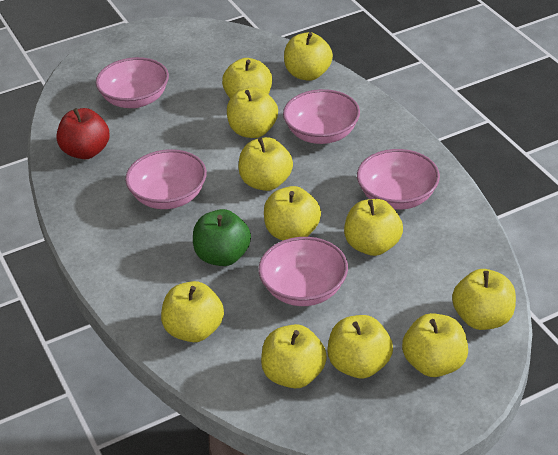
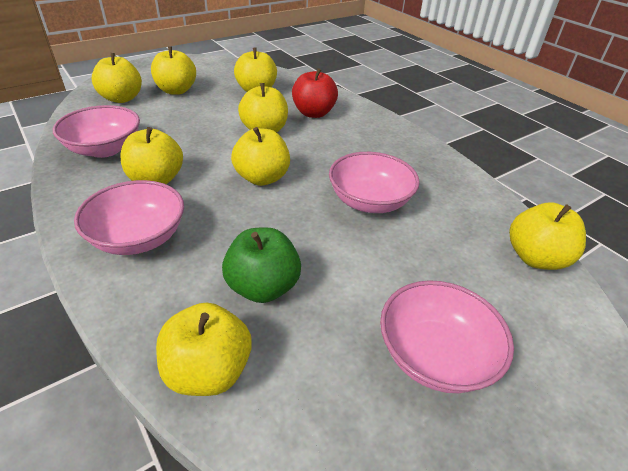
pink bowl: 5 -> 4
yellow apple: 11 -> 8

